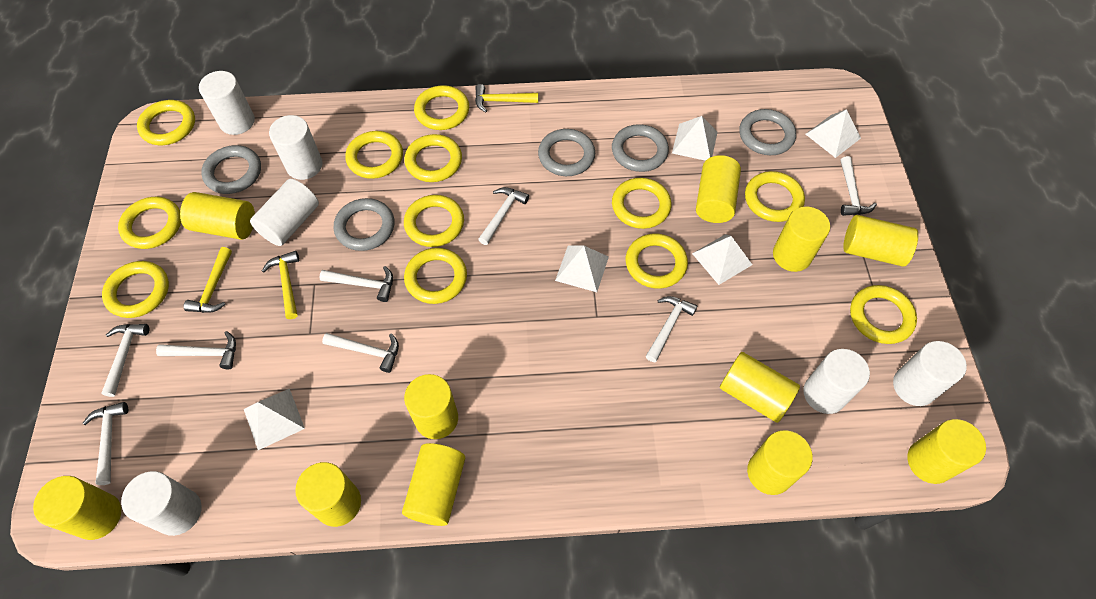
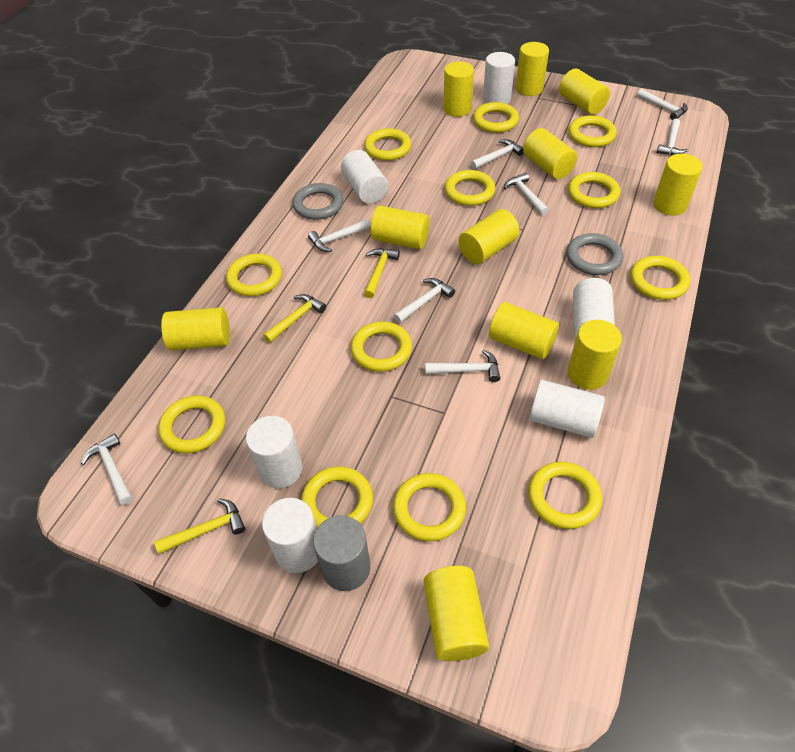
grey cylinder: 0 -> 1
grey ring: 5 -> 2
white pyramid: 5 -> 0

